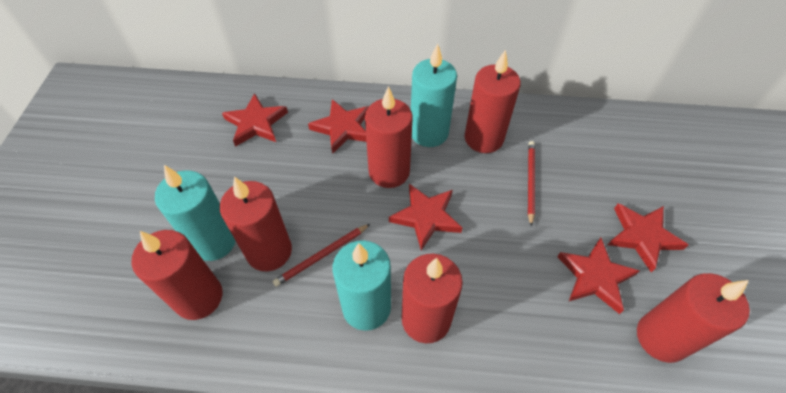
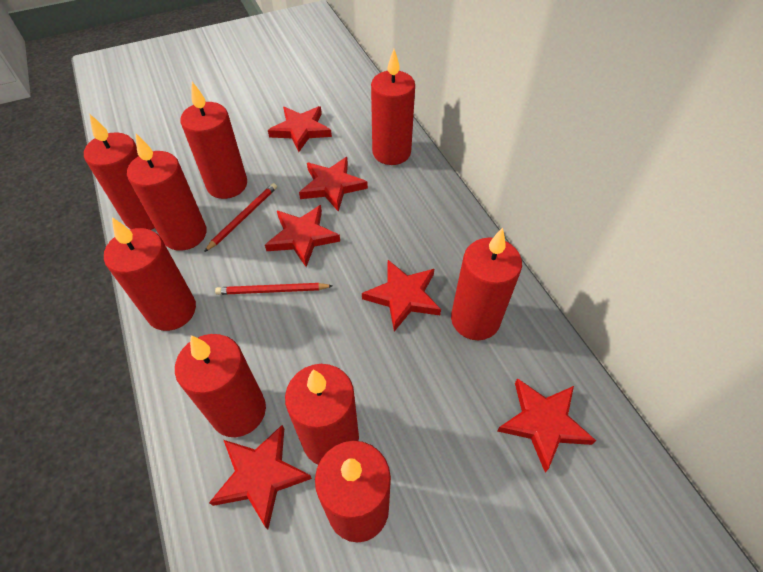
red candle: 6 -> 9
red star: 5 -> 6
turquoise candle: 3 -> 0

